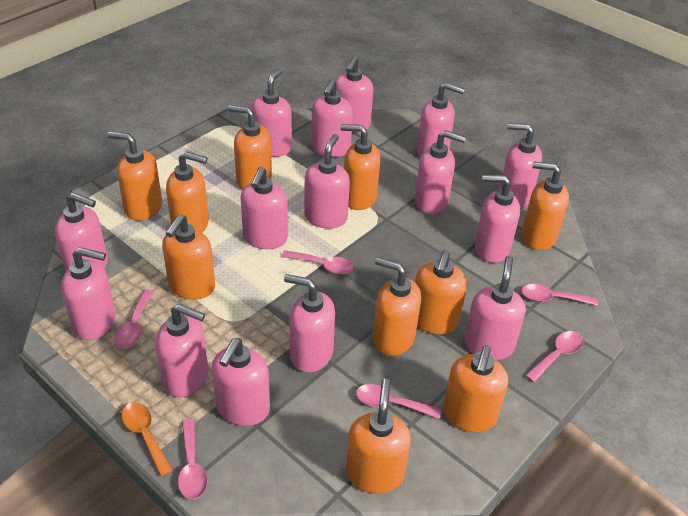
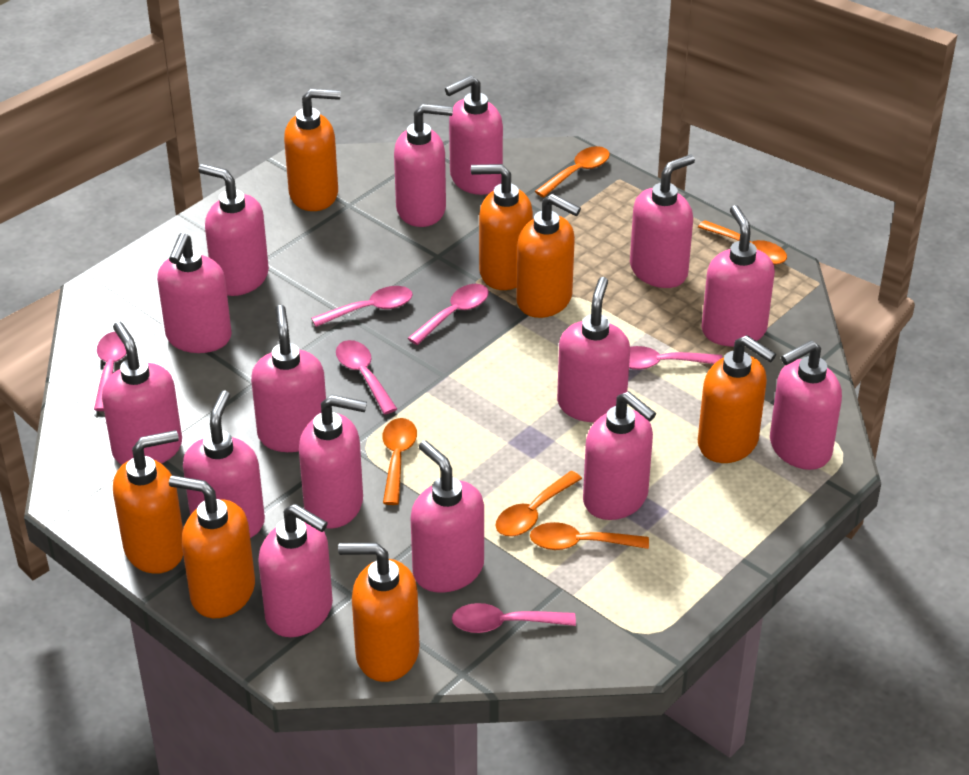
orange soap dispenser: 10 -> 7
orange spoon: 1 -> 5

